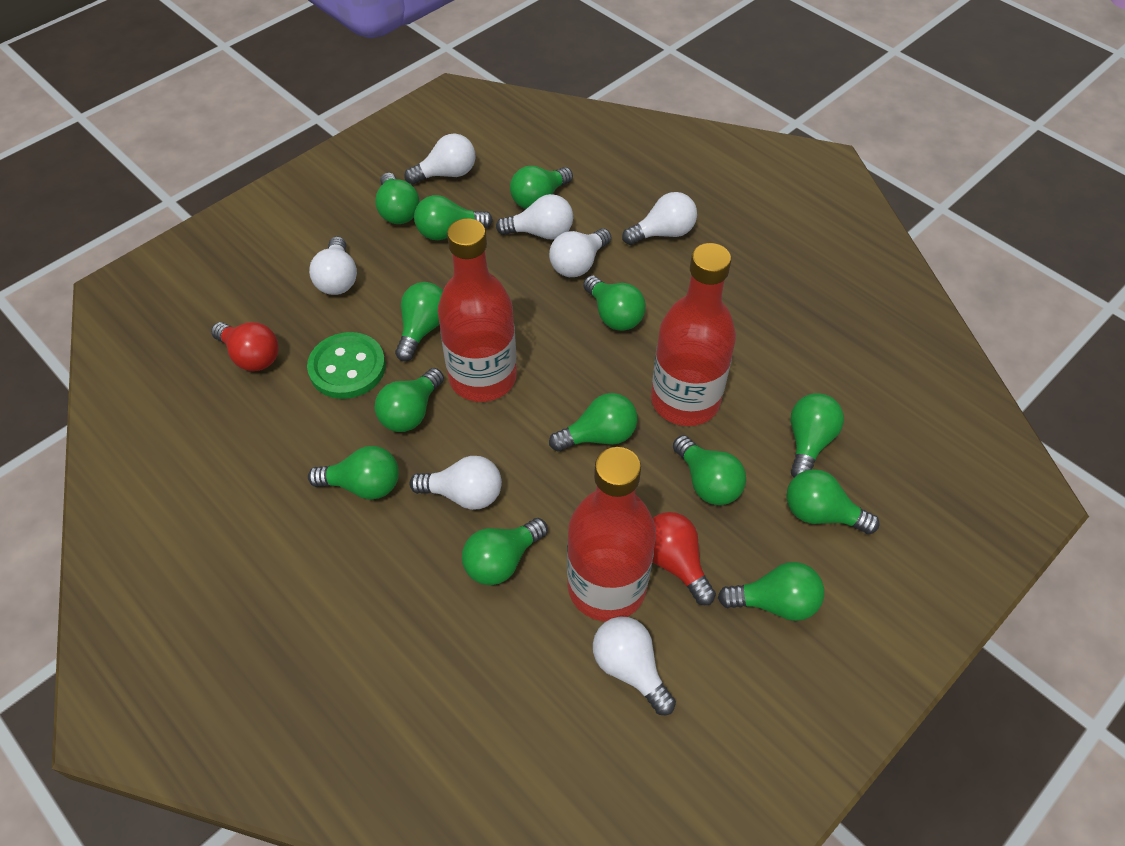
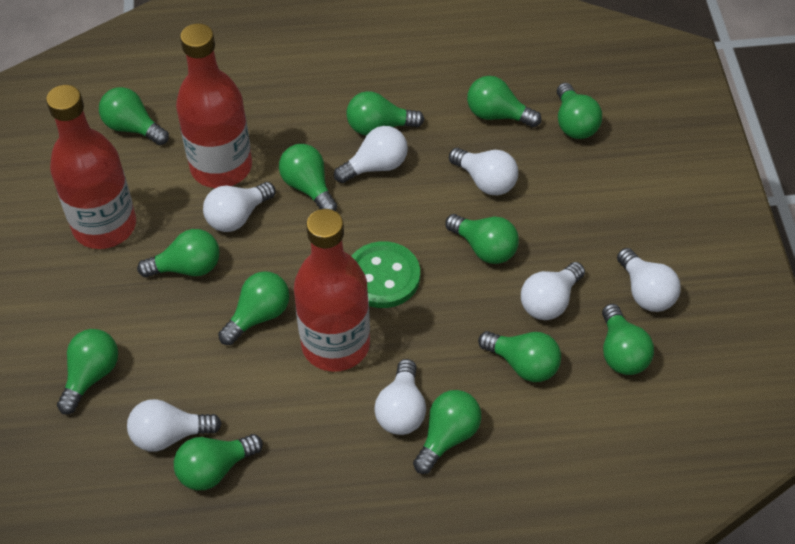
red light bulb: 2 -> 0

